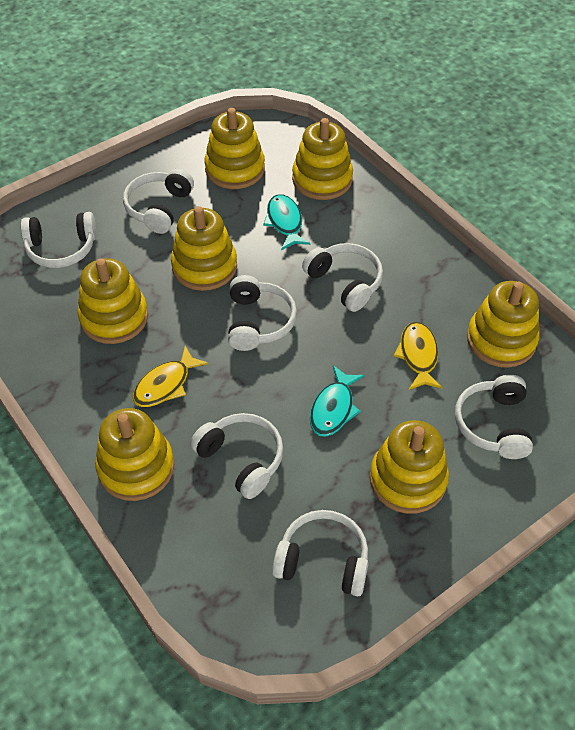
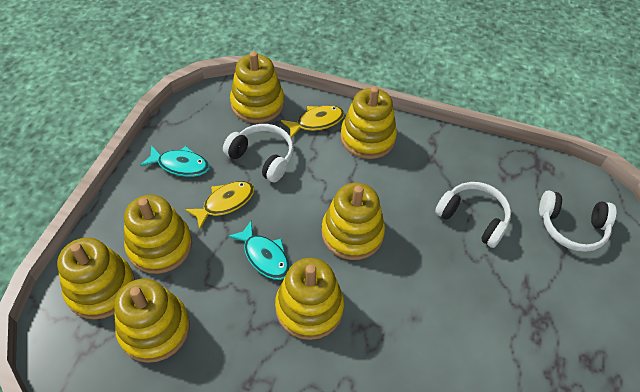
white headphones: 7 -> 3

